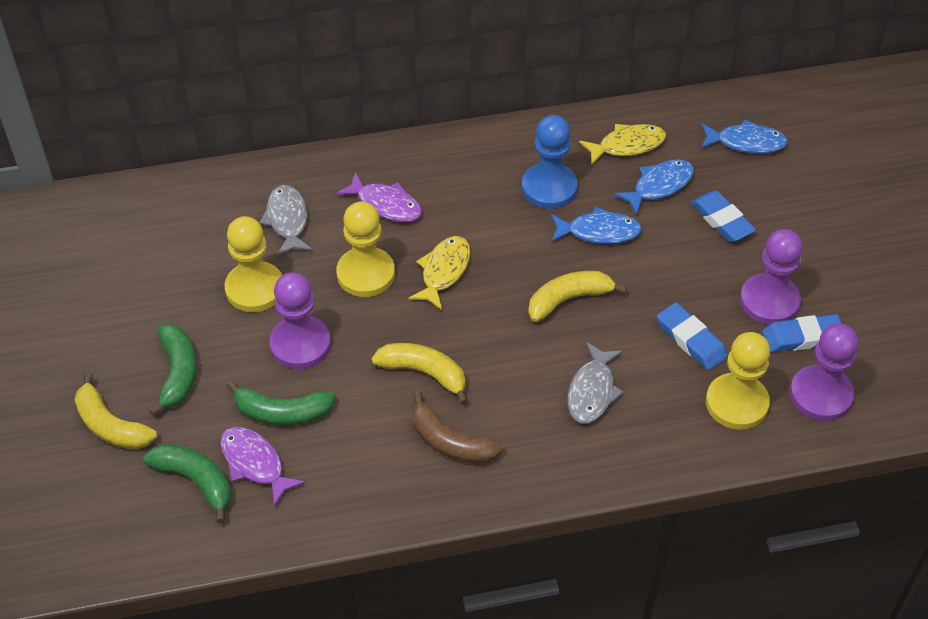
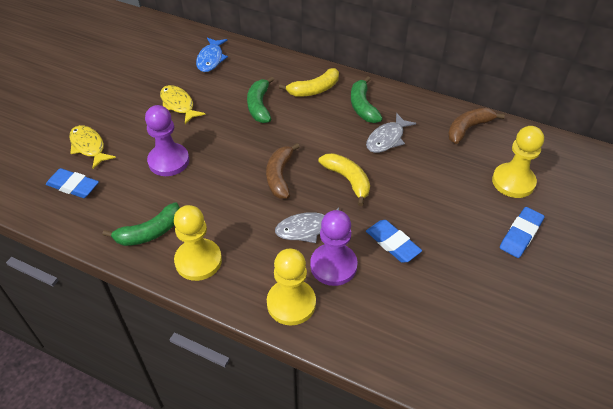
blue fish: 3 -> 1
blue pawn: 1 -> 0
brown banana: 1 -> 2
purple fish: 2 -> 0
purple pawn: 3 -> 2
yellow banana: 3 -> 2

